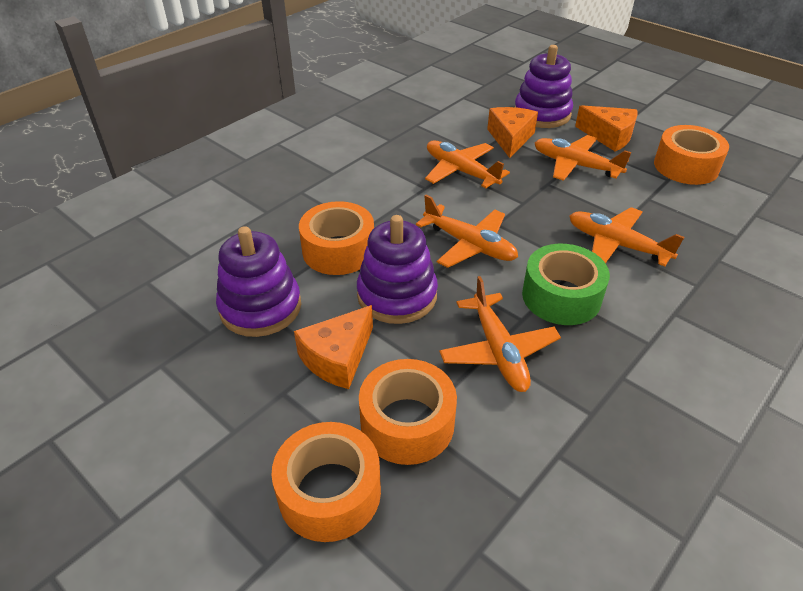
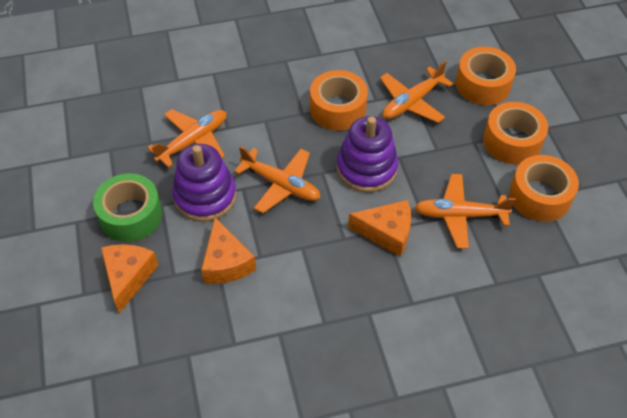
orange plane: 5 -> 4
purple stacking toy: 3 -> 2

